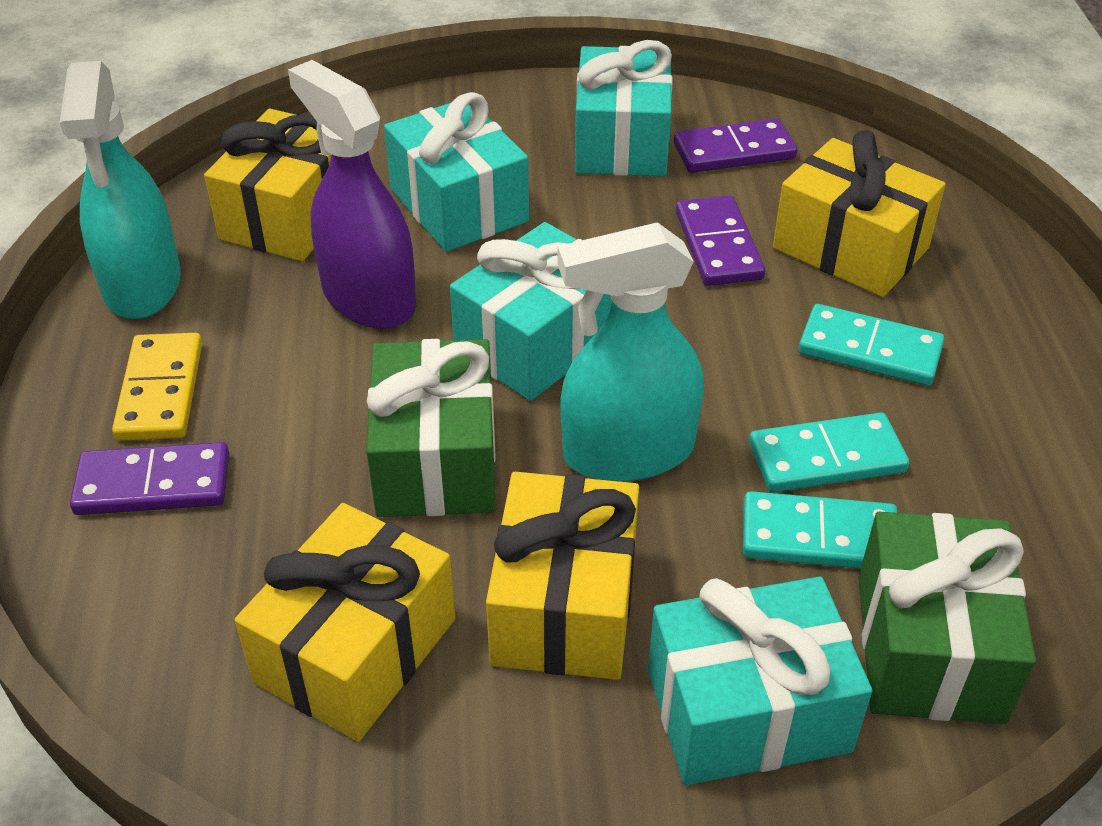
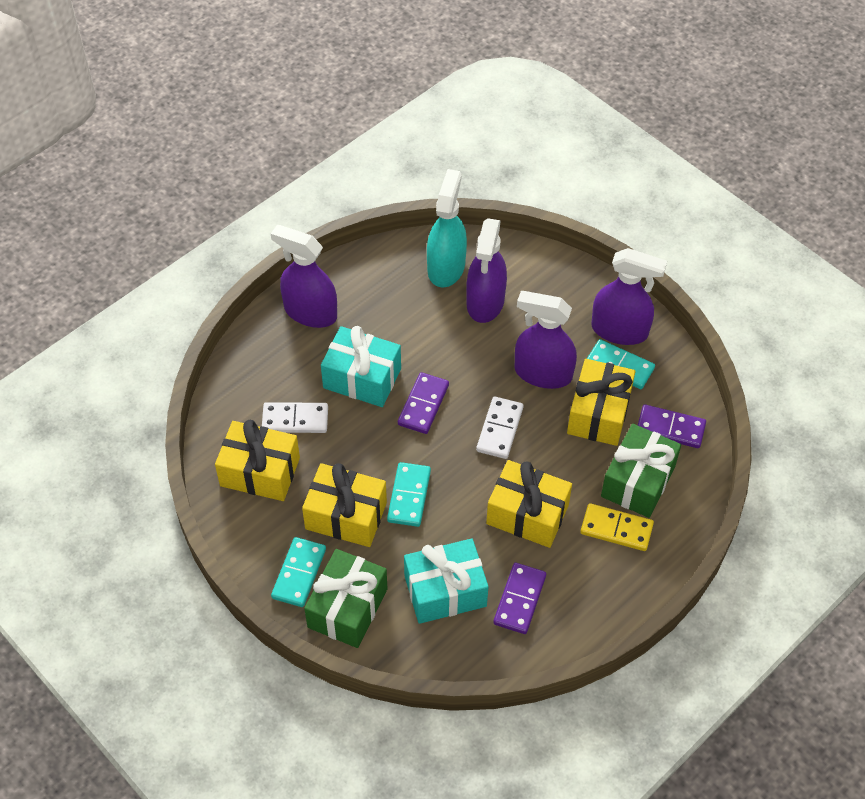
purple spray bottle: 1 -> 4
turquoise gift: 4 -> 2
turquoise spray bottle: 2 -> 1
white domino: 0 -> 2

